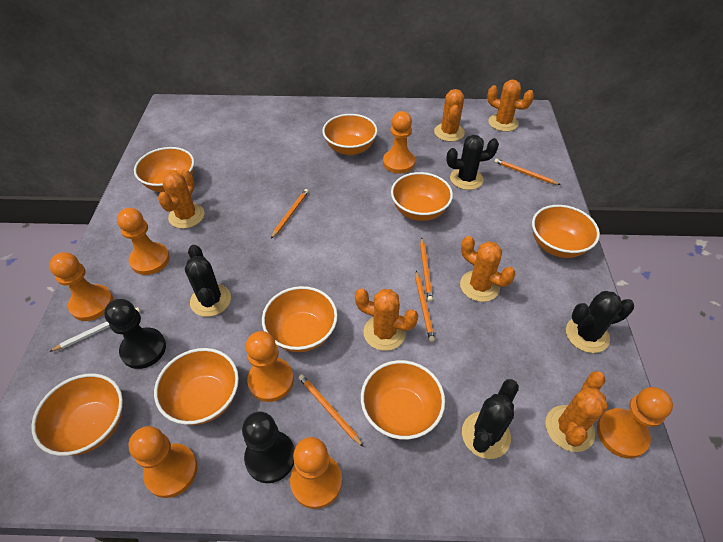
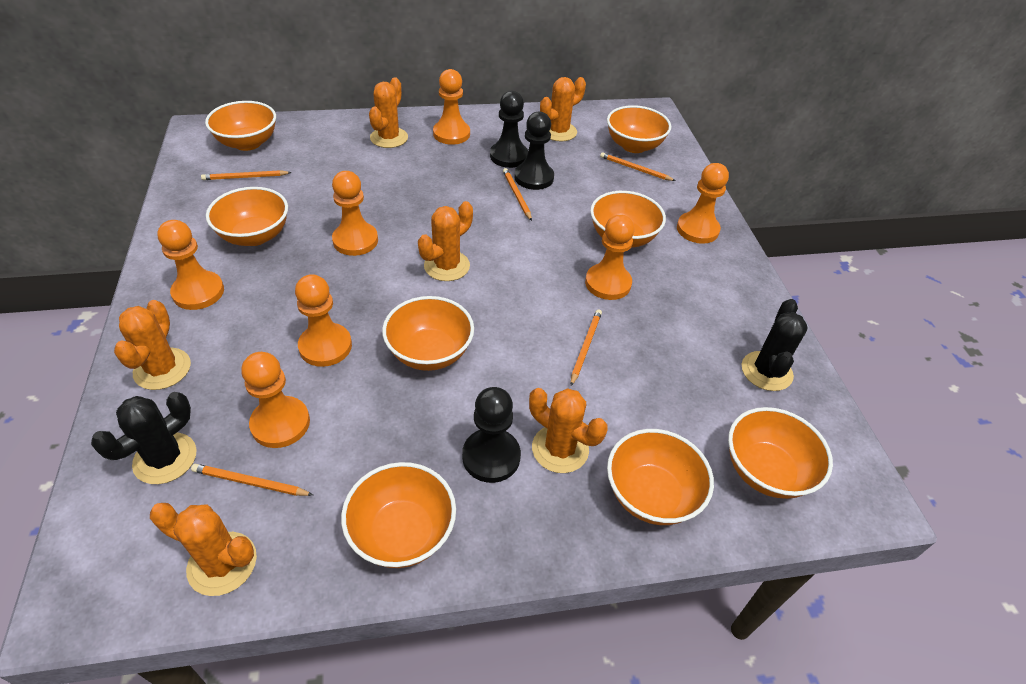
black cactus: 4 -> 2
black pawn: 2 -> 3
white pencil: 1 -> 0

